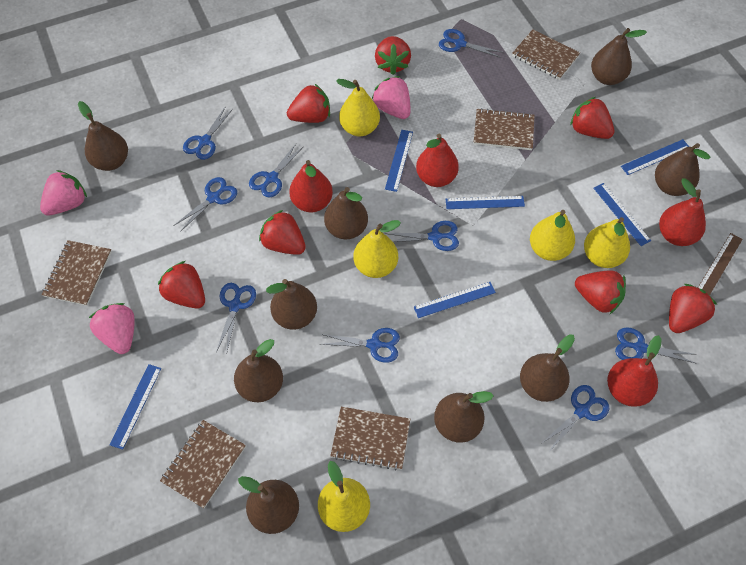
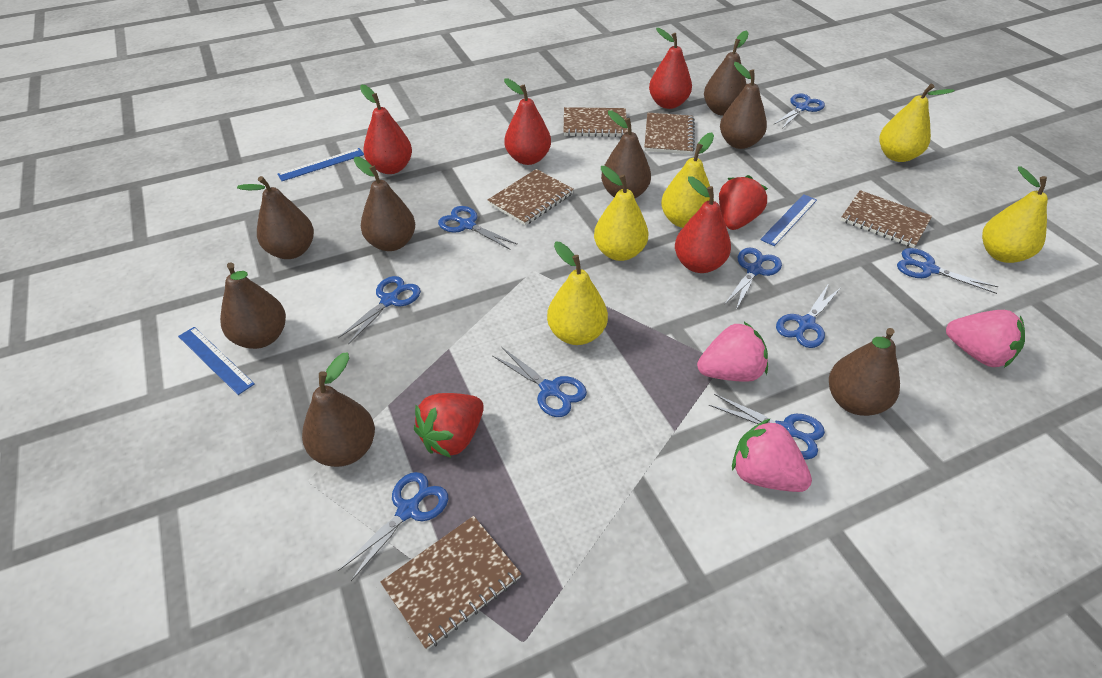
blue ruler: 6 -> 3
brown pear: 9 -> 8
brown ruler: 1 -> 0
red strawberry: 7 -> 2

